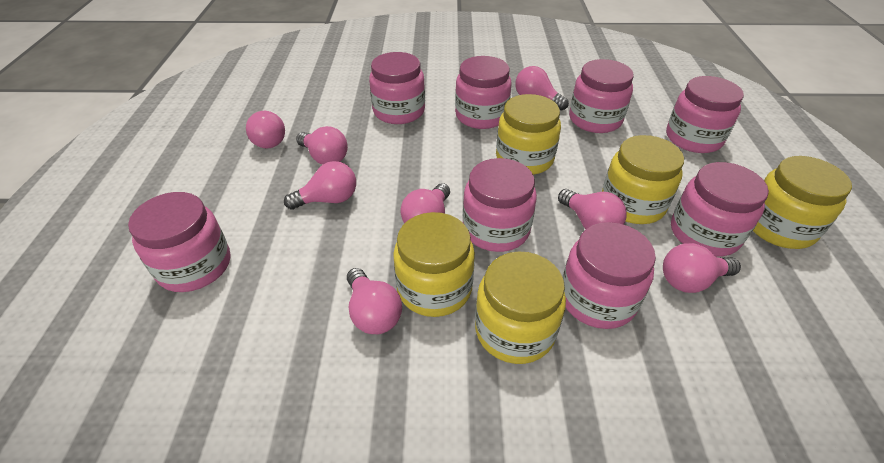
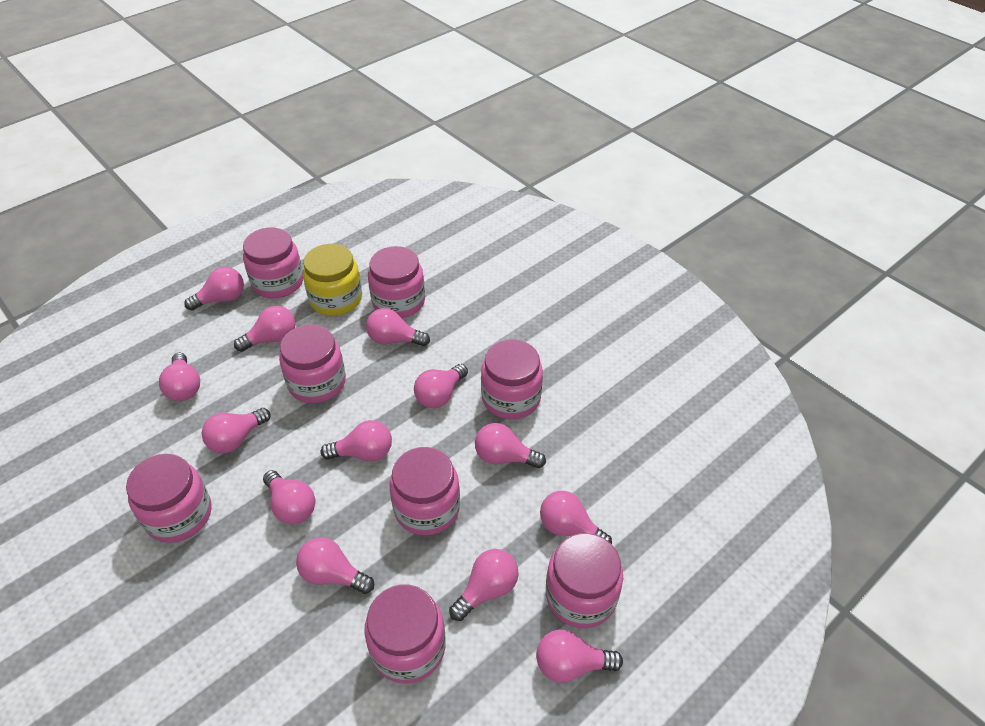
pink light bulb: 8 -> 13
yellow jar: 5 -> 1

